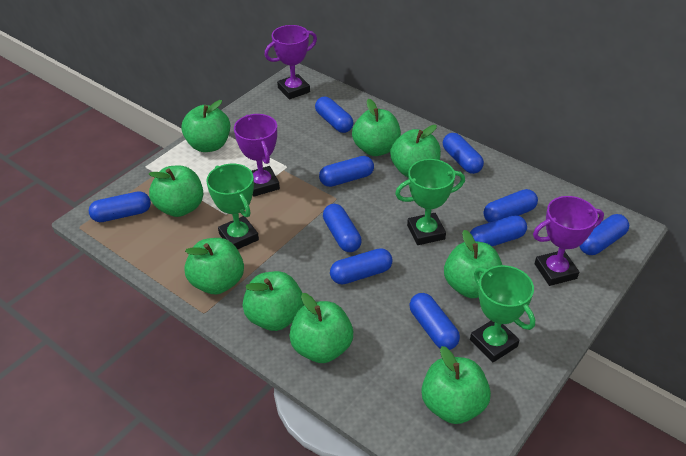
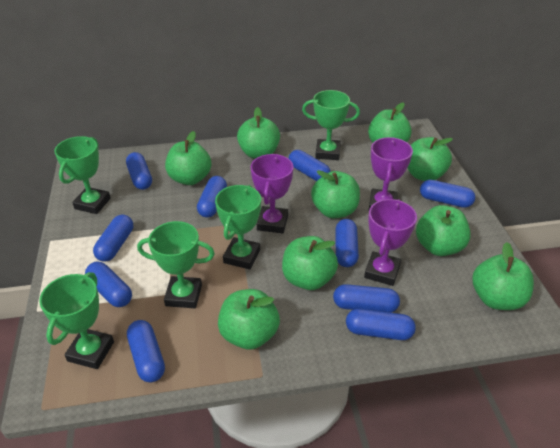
green trophy: 3 -> 5

